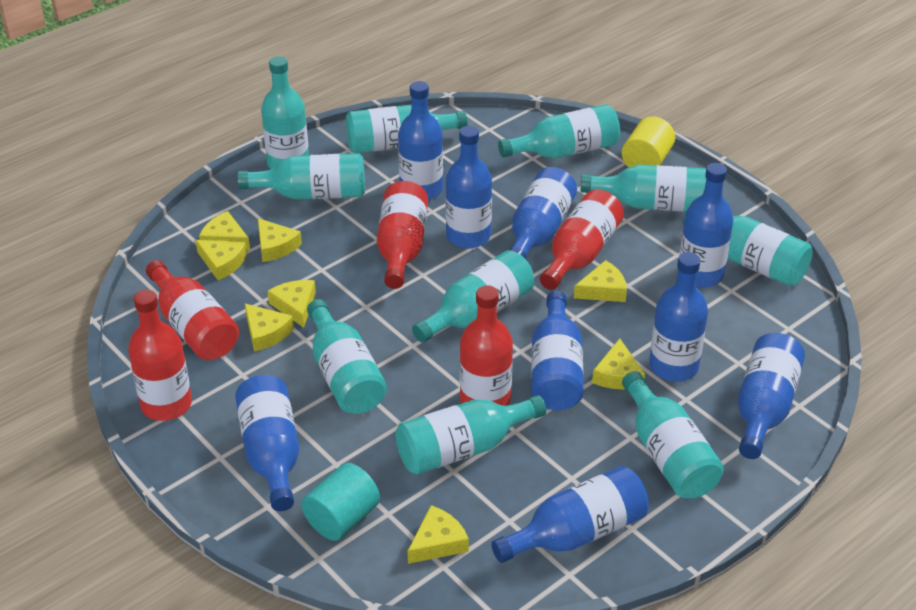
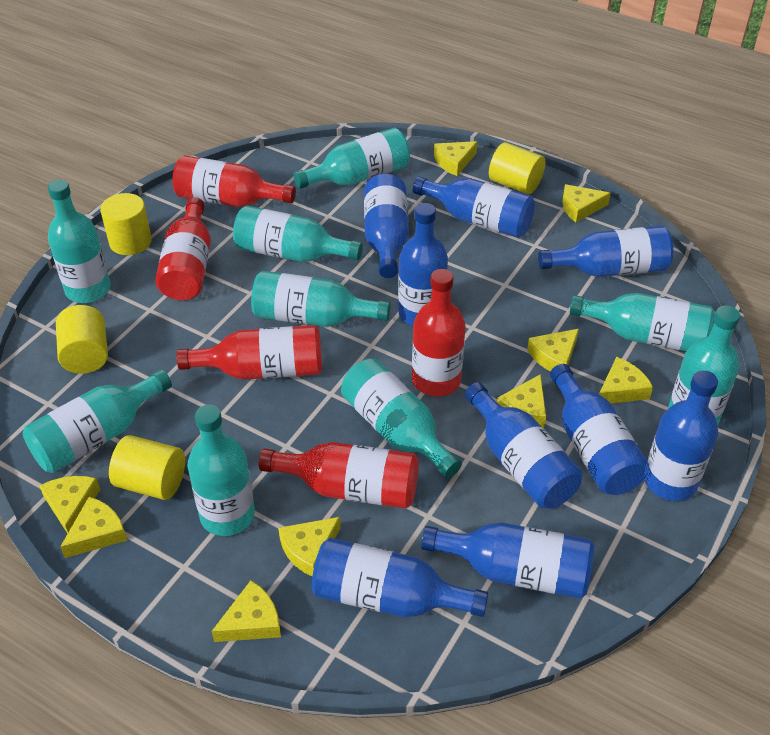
turquoise bottle: 10 -> 9
turquoise cylinder: 1 -> 0
yellow cheese: 8 -> 9
yellow cylinder: 1 -> 4

